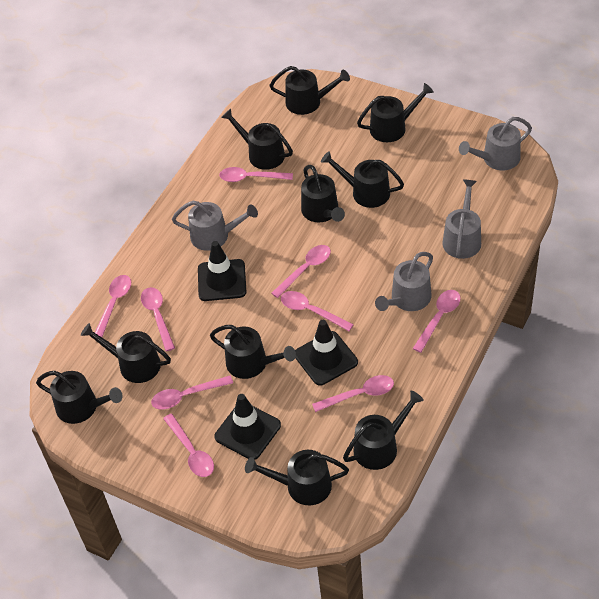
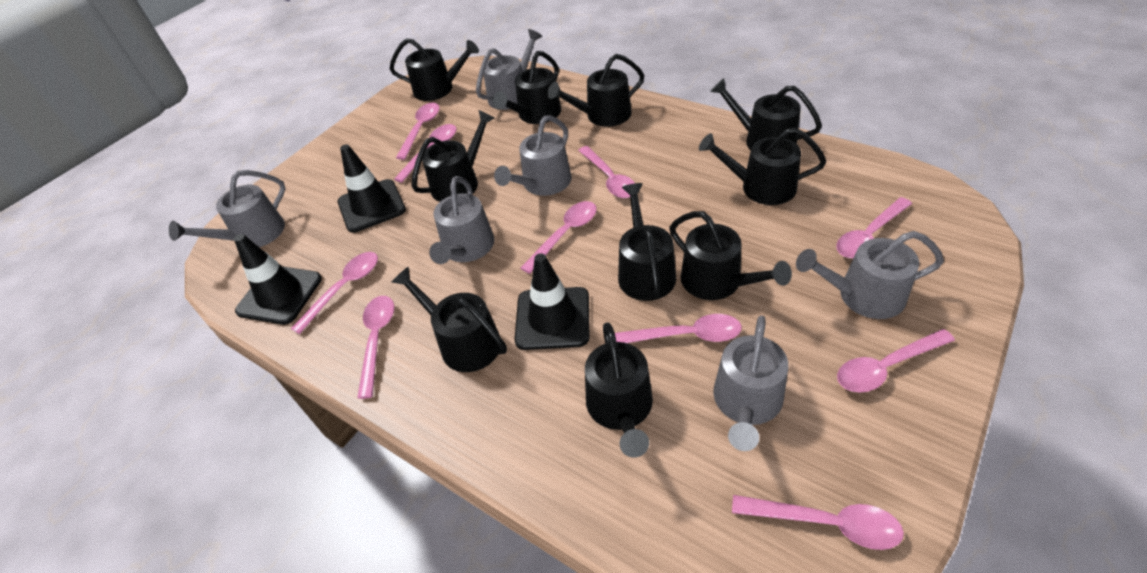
grey watering can: 4 -> 6
pink spoon: 9 -> 10

